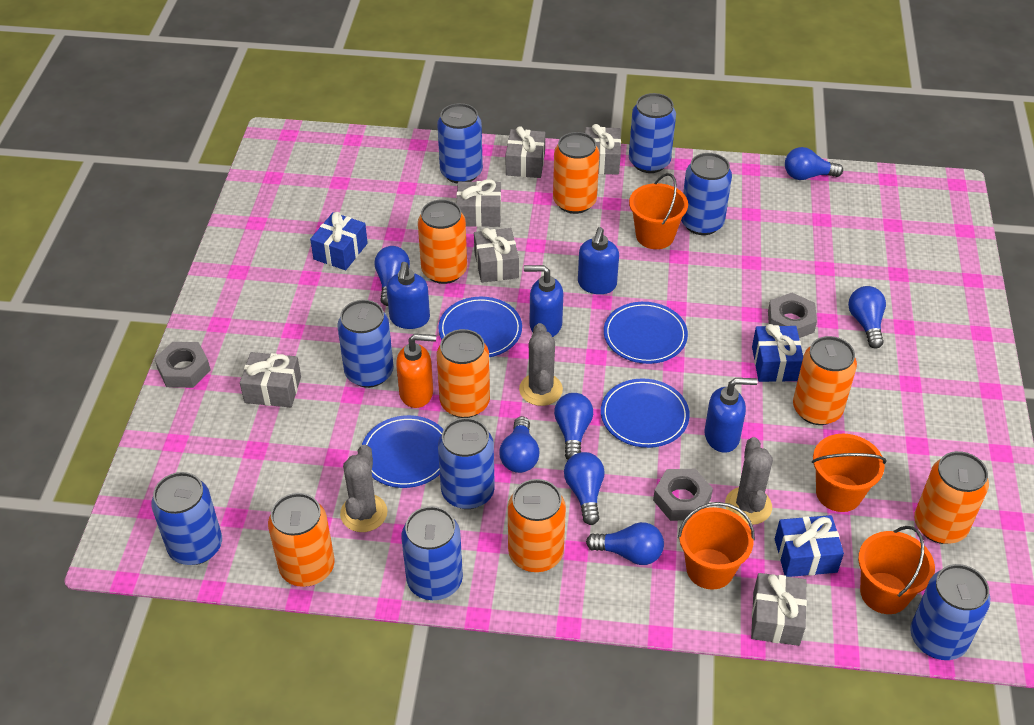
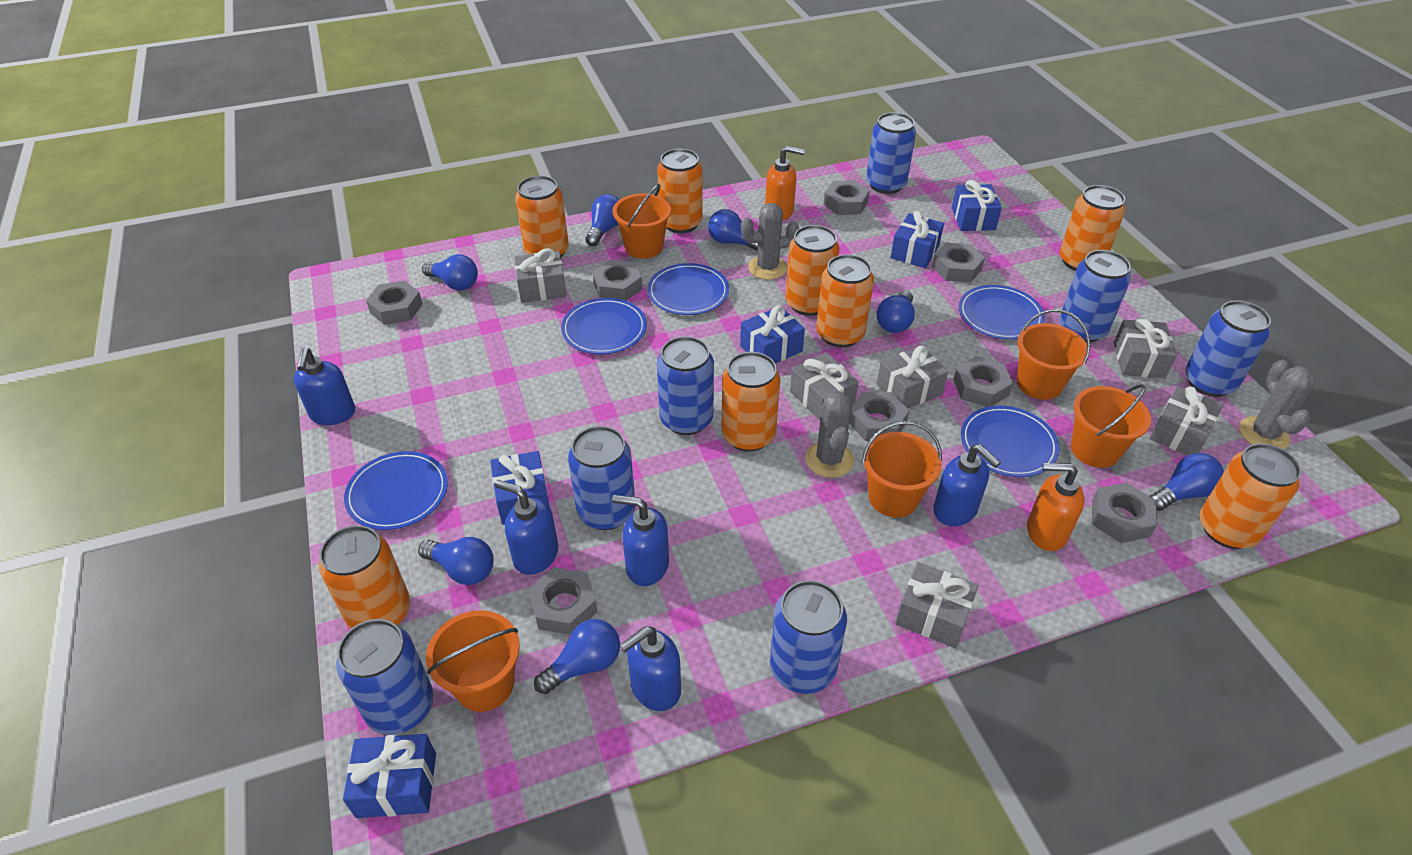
blue can: 8 -> 7
blue gift: 3 -> 5
blue plate: 4 -> 5
blue soap dispenser: 4 -> 5
grey nut: 3 -> 8
orange bucket: 4 -> 5
orange can: 7 -> 8
orange soap dispenser: 1 -> 2

